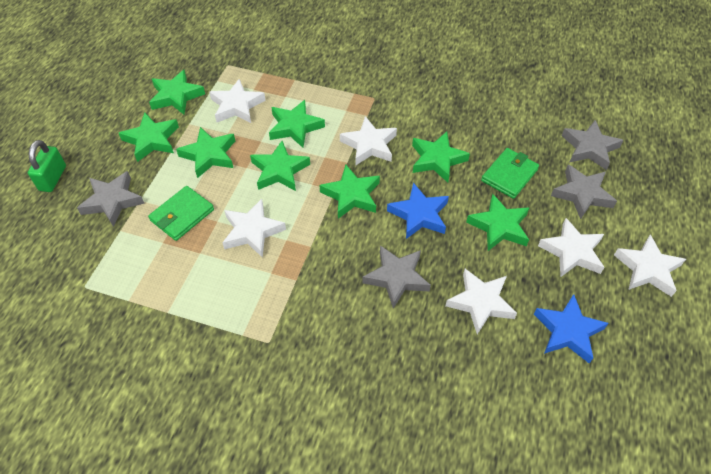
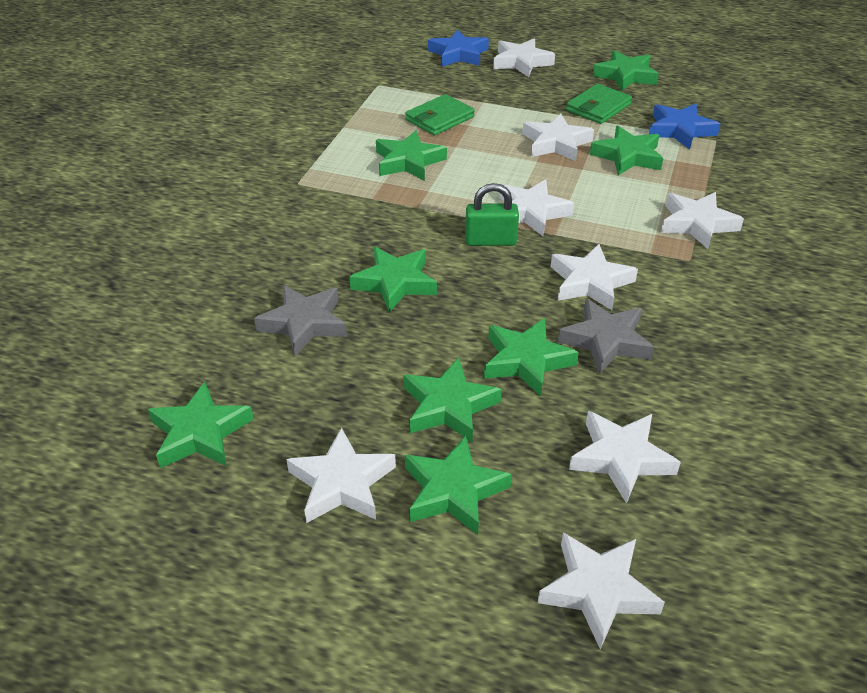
grey star: 4 -> 2
white star: 6 -> 8

